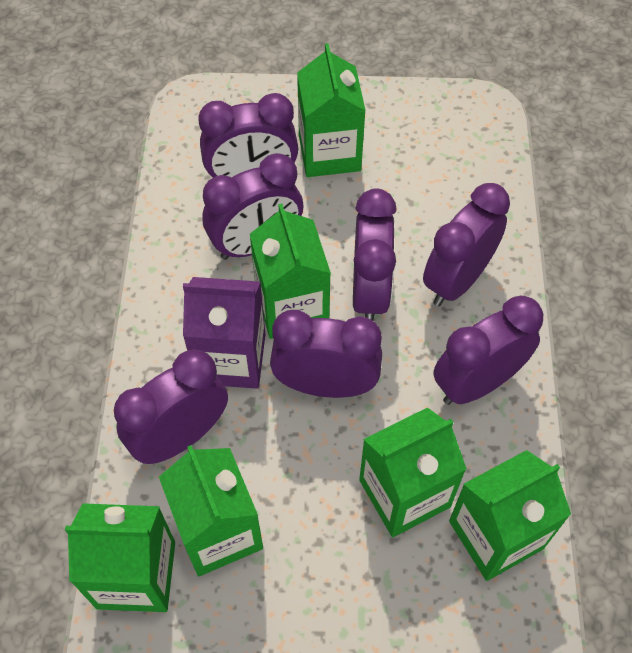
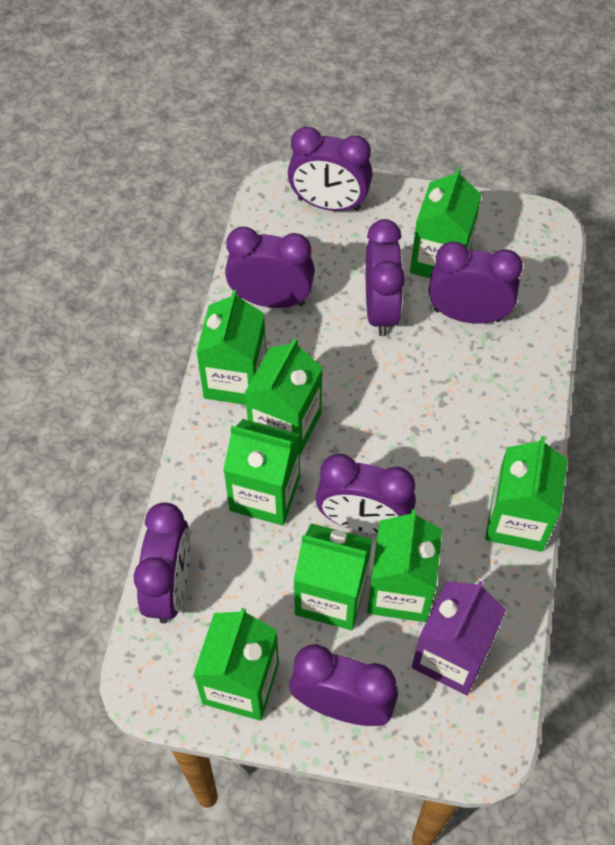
green carton: 6 -> 8

